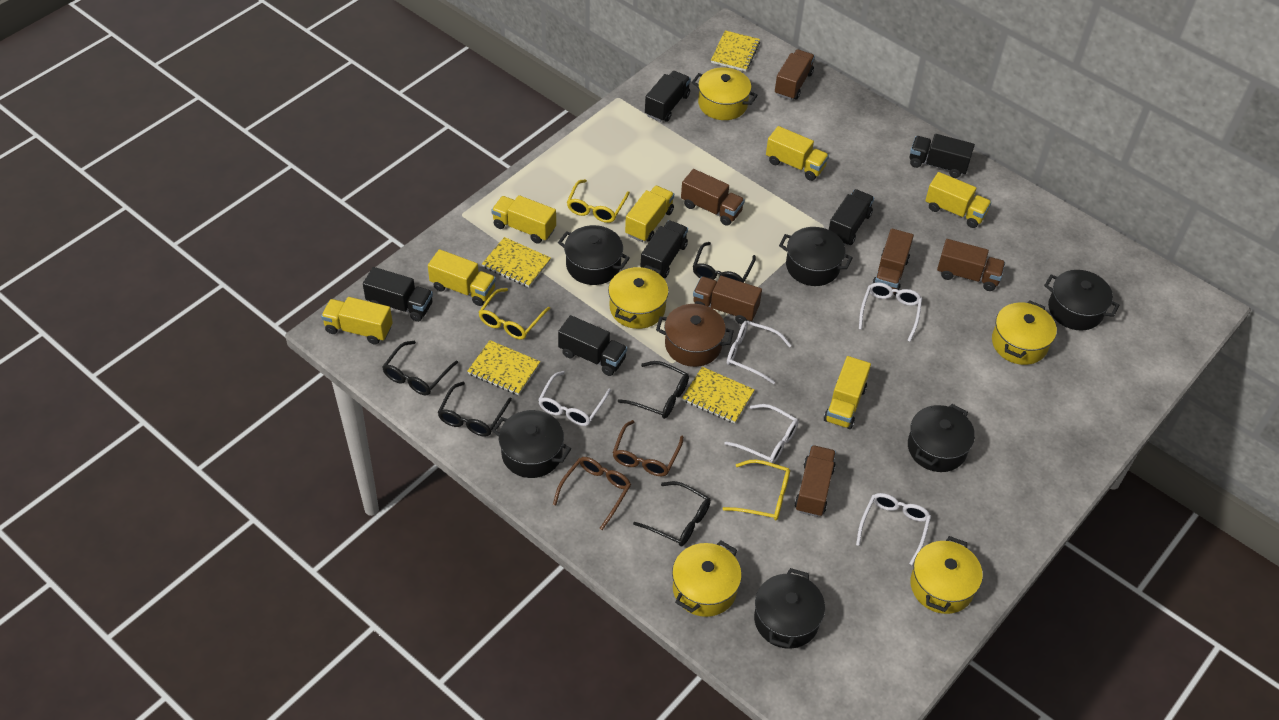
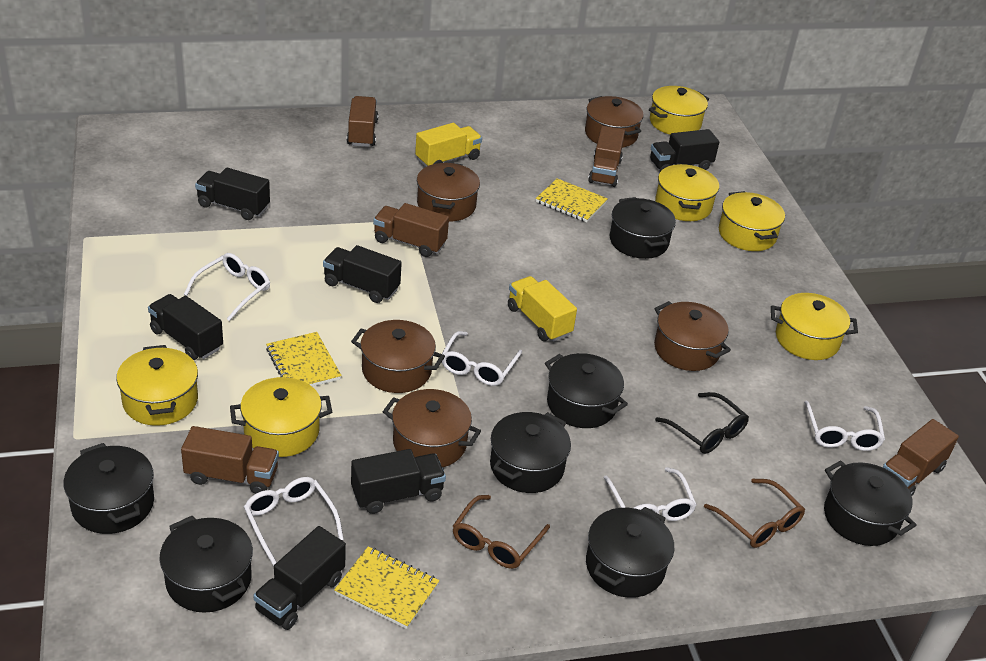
black glasses: 5 -> 1
black pot: 6 -> 7
brown pot: 1 -> 5
brown truck: 6 -> 5
yellow glasses: 3 -> 0
yellow notebook: 4 -> 3
yellow pot: 5 -> 6
yellow truck: 7 -> 2

